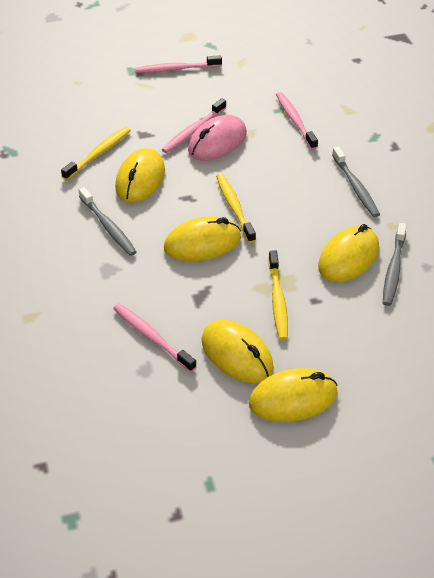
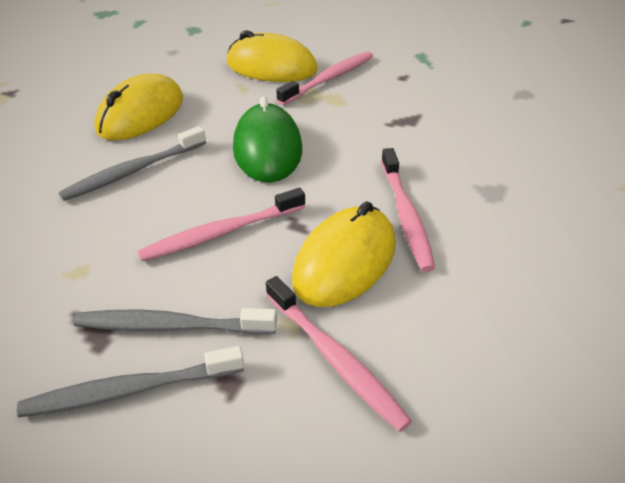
green mouse: 0 -> 1
pink mouse: 1 -> 0
yellow mouse: 5 -> 3
yellow toothbrush: 3 -> 0

